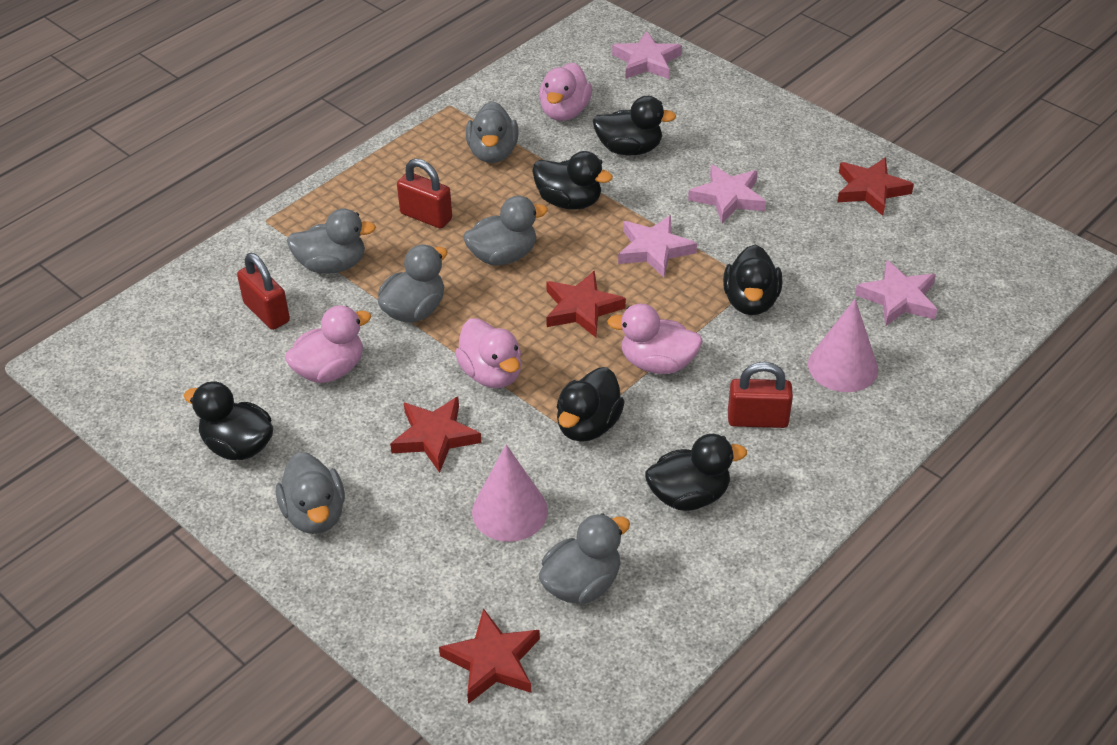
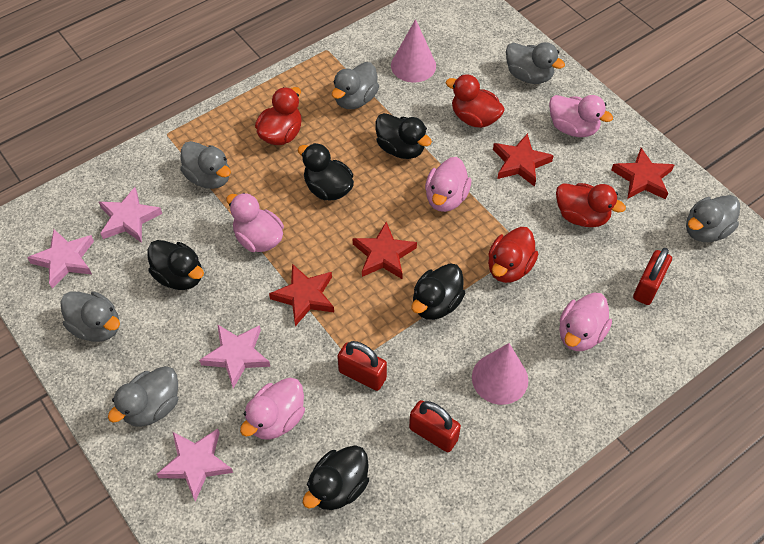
black duck: 6 -> 5
pink duck: 4 -> 5
red duck: 0 -> 4

